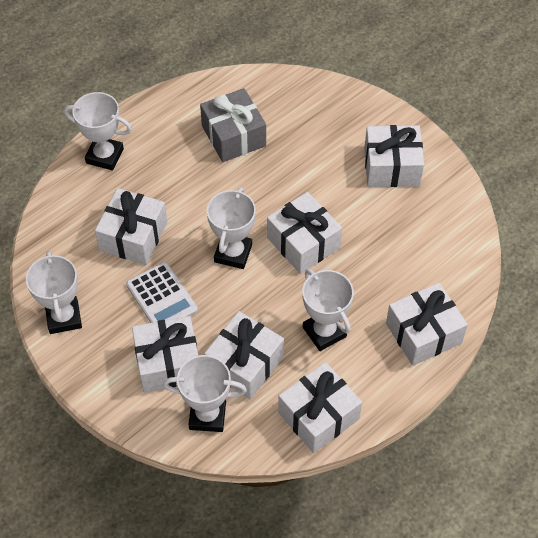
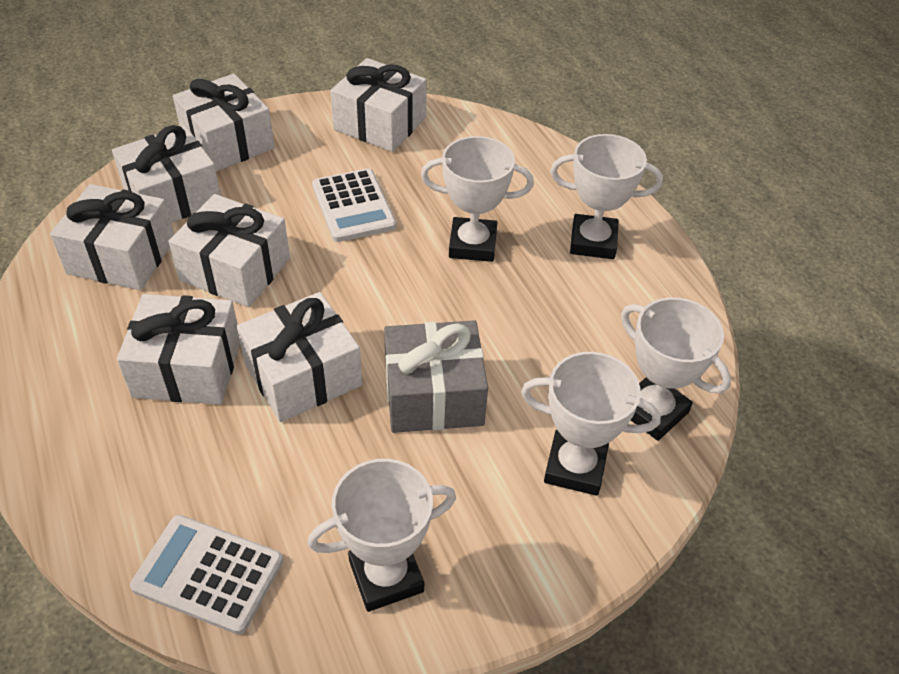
white calculator: 1 -> 2

